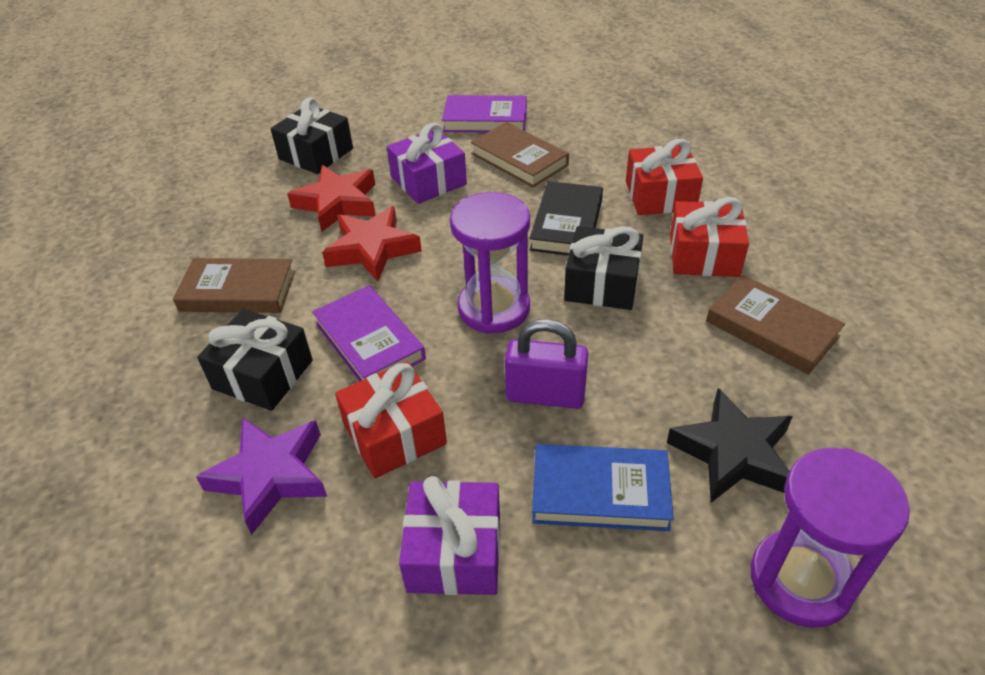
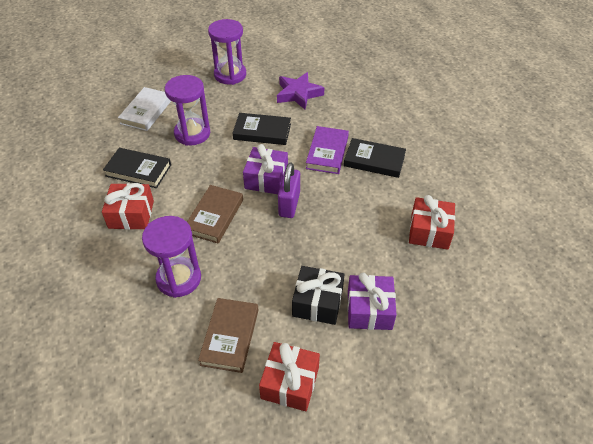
black book: 1 -> 3
black gift: 3 -> 1
black star: 1 -> 0
blue book: 1 -> 0
brown book: 3 -> 2
purple book: 2 -> 1
purple hourglass: 2 -> 3
red star: 2 -> 0
white book: 0 -> 1

